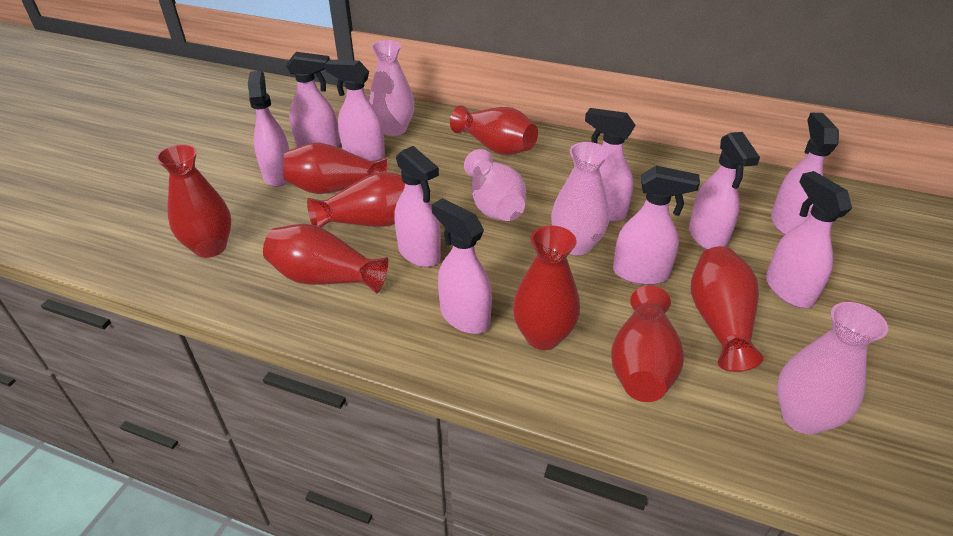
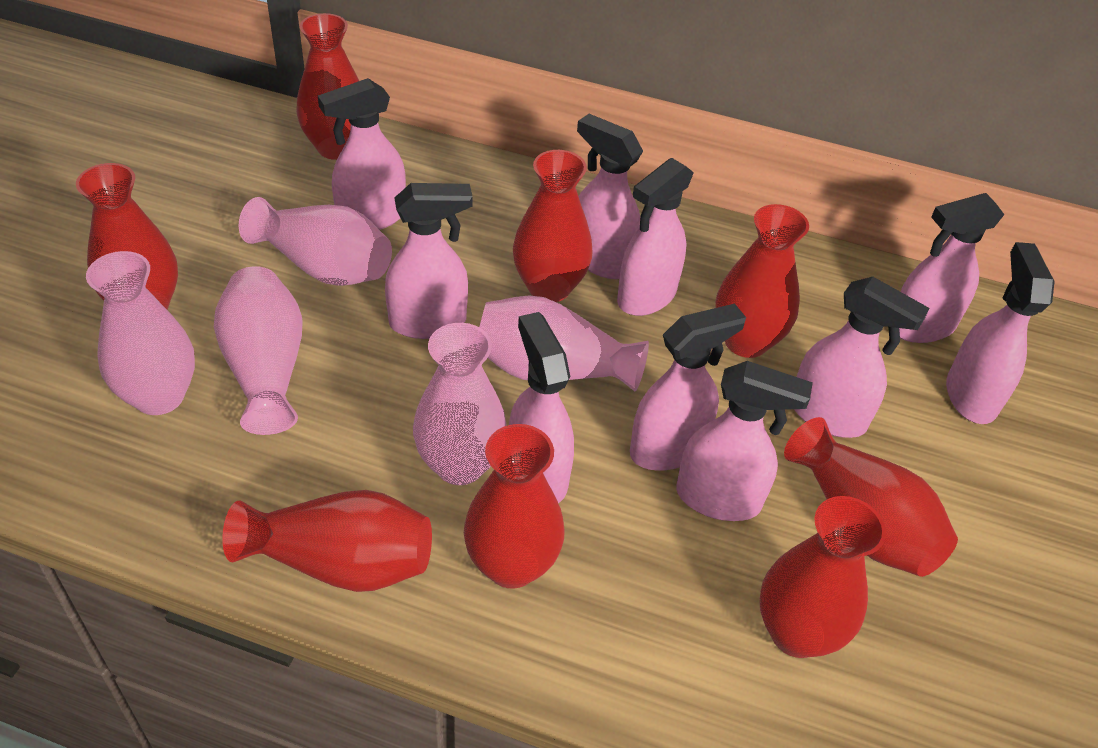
pink vase: 4 -> 5

